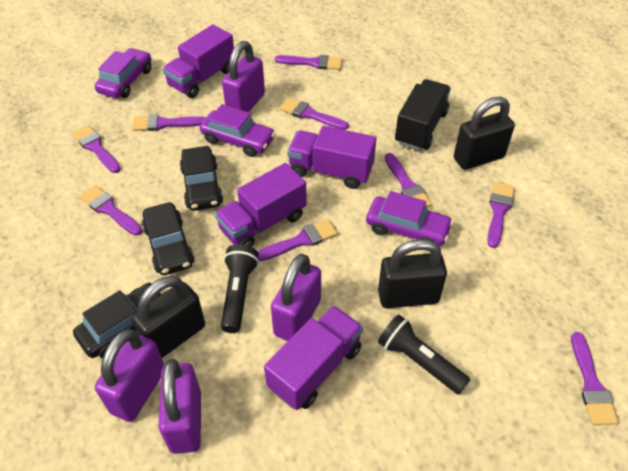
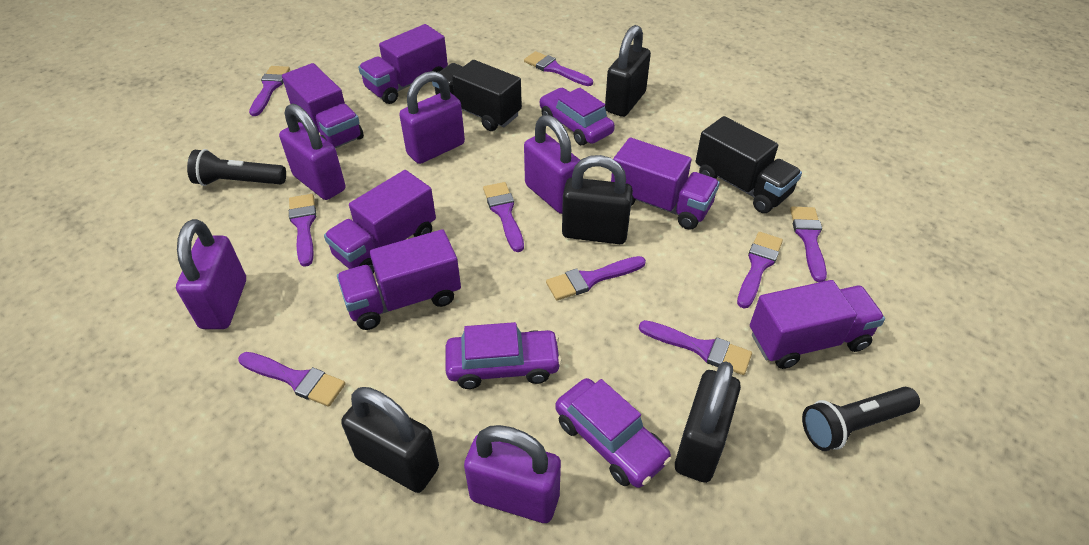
black car: 3 -> 0
black padlock: 3 -> 4
black truck: 1 -> 2
purple padlock: 4 -> 5
purple truck: 4 -> 6

